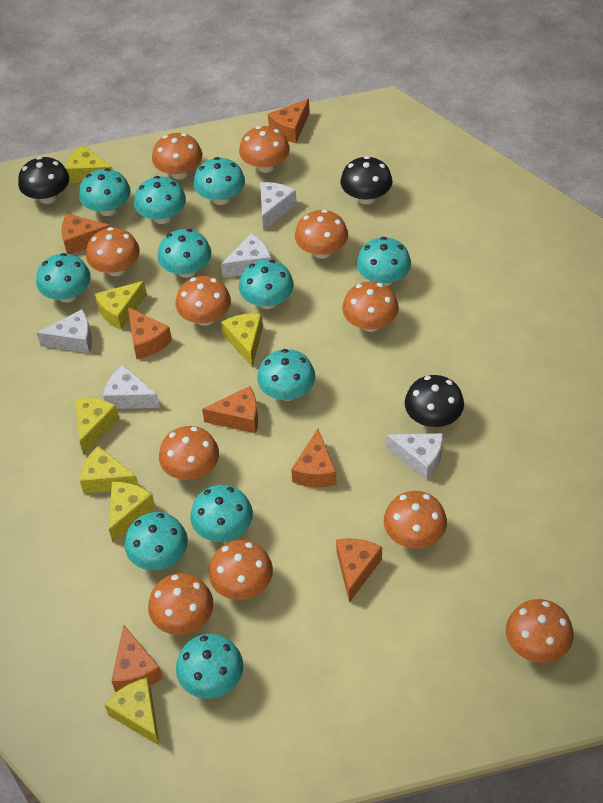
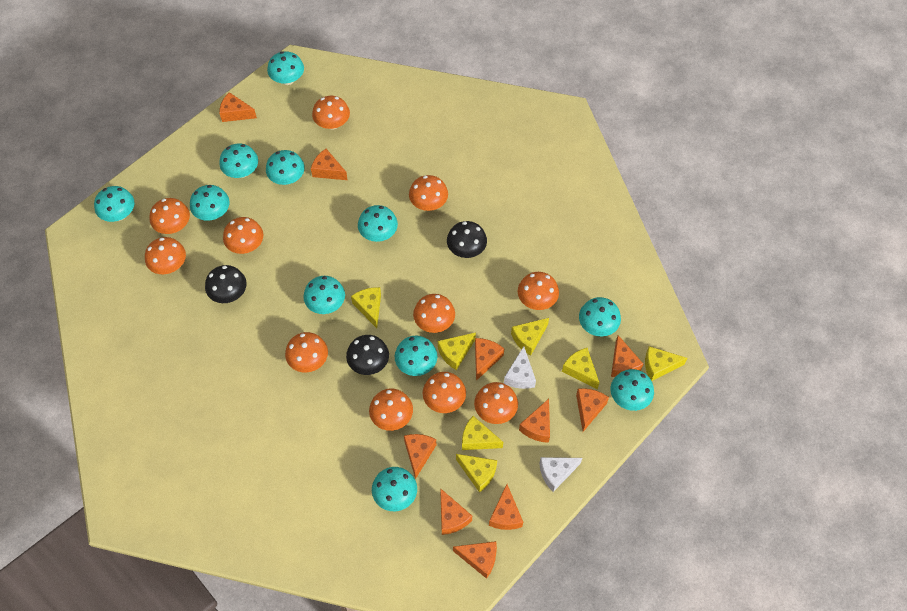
orange cheese: 7 -> 10
white cheese: 5 -> 2

